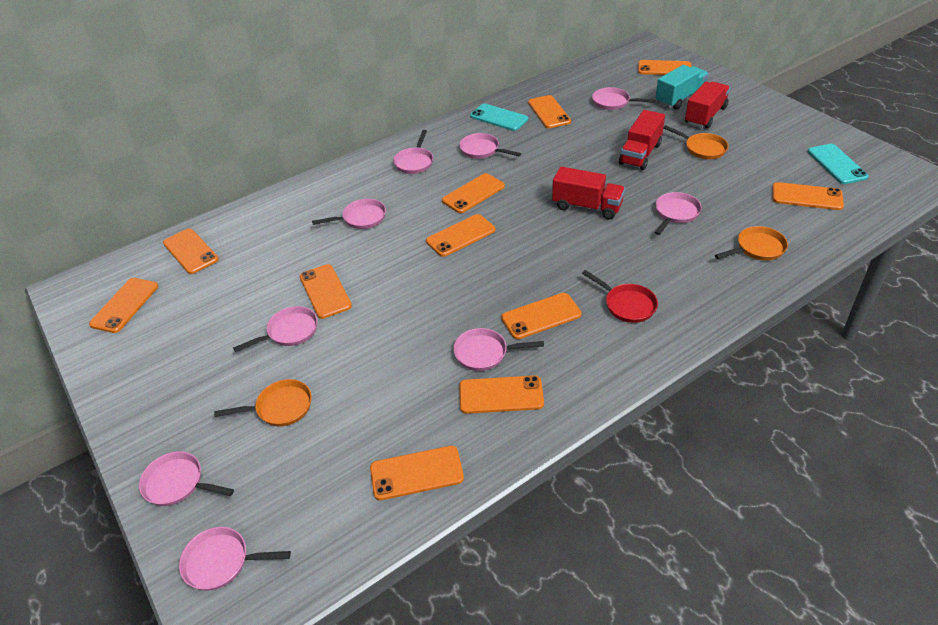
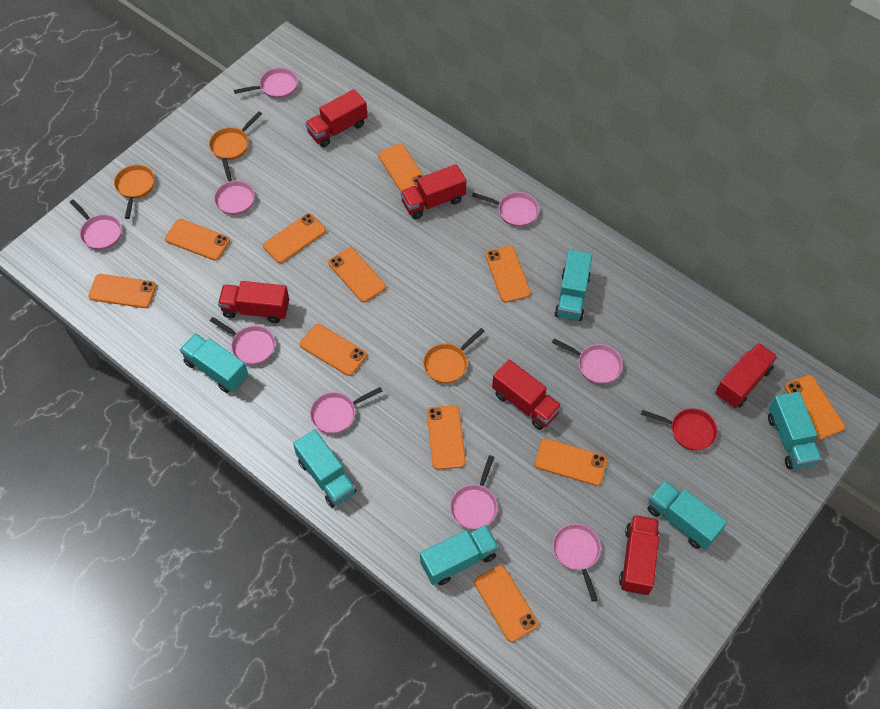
red truck: 3 -> 6
turquoise phone: 2 -> 0
turquoise truck: 1 -> 6

